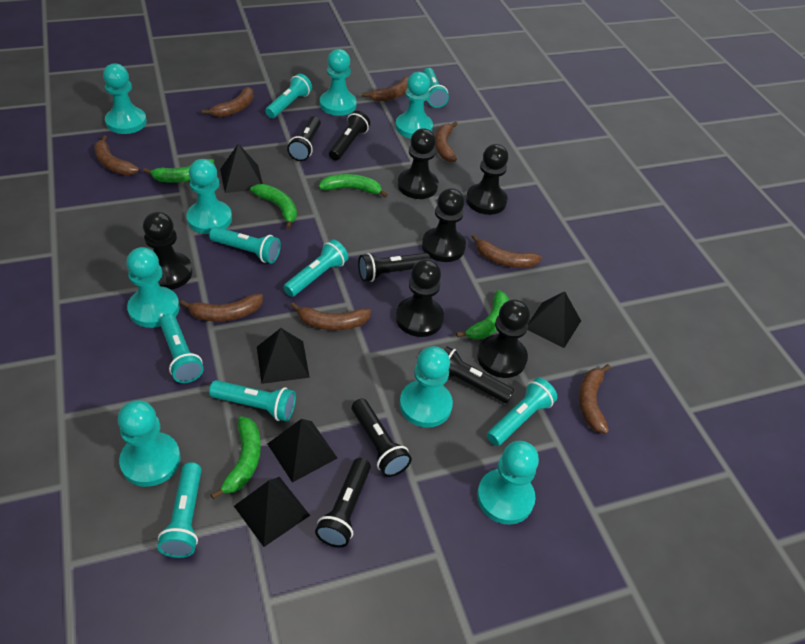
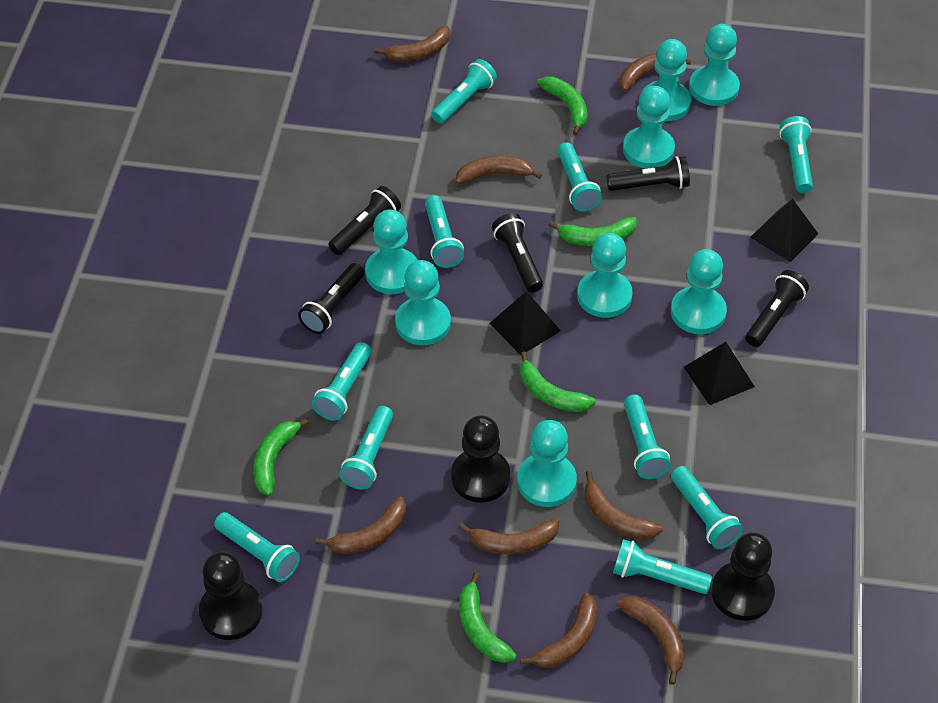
black flashlight: 6 -> 5
black pawn: 6 -> 3
black pyramid: 5 -> 3
turquoise flashlight: 8 -> 10

